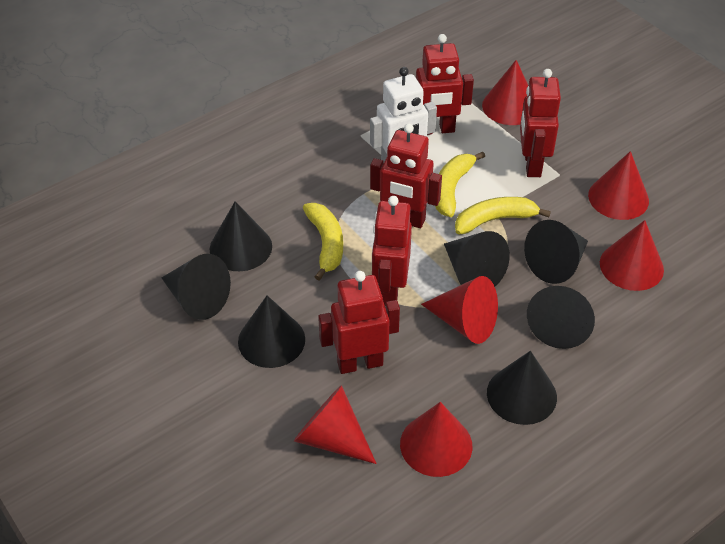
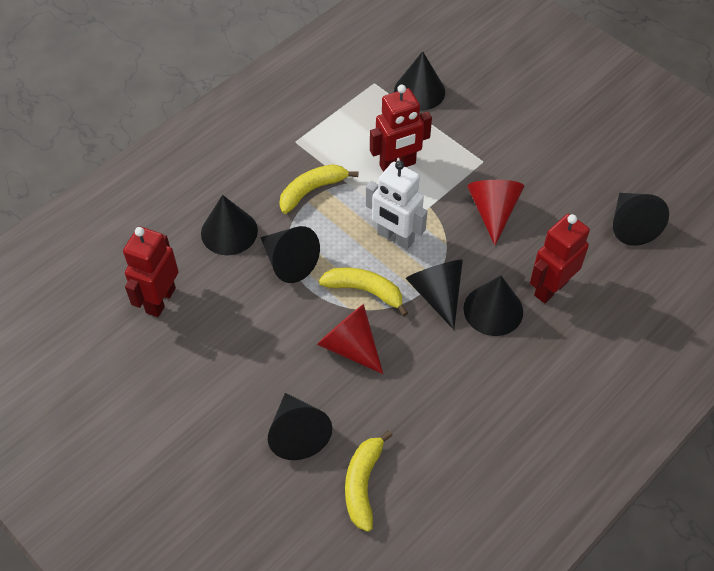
red cone: 6 -> 2
red robot: 5 -> 3

